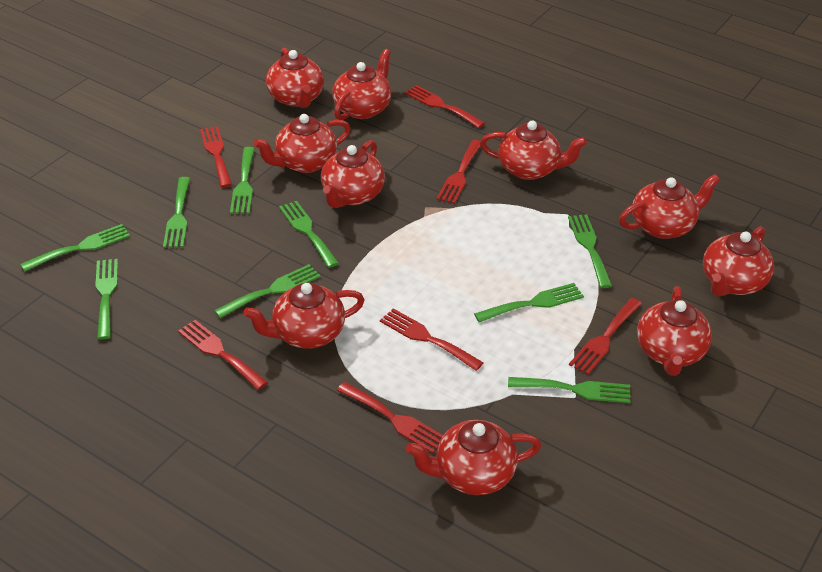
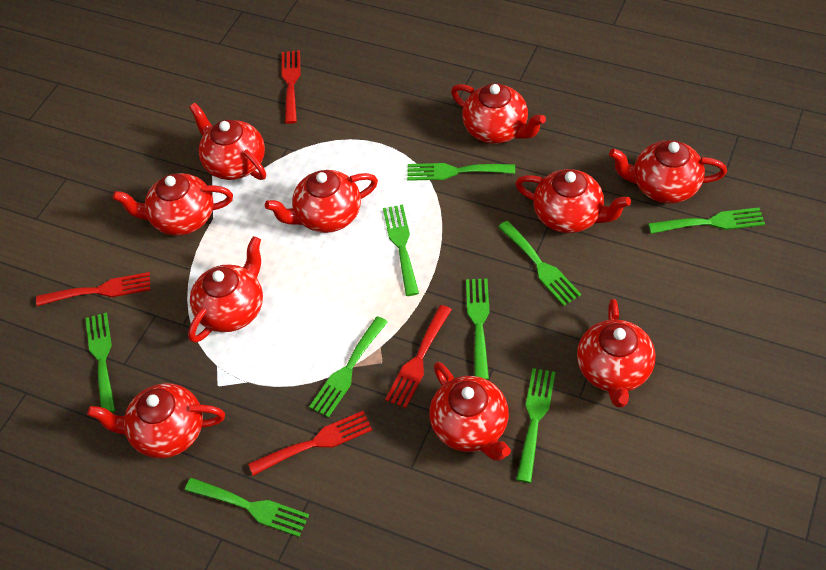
red fork: 7 -> 4

